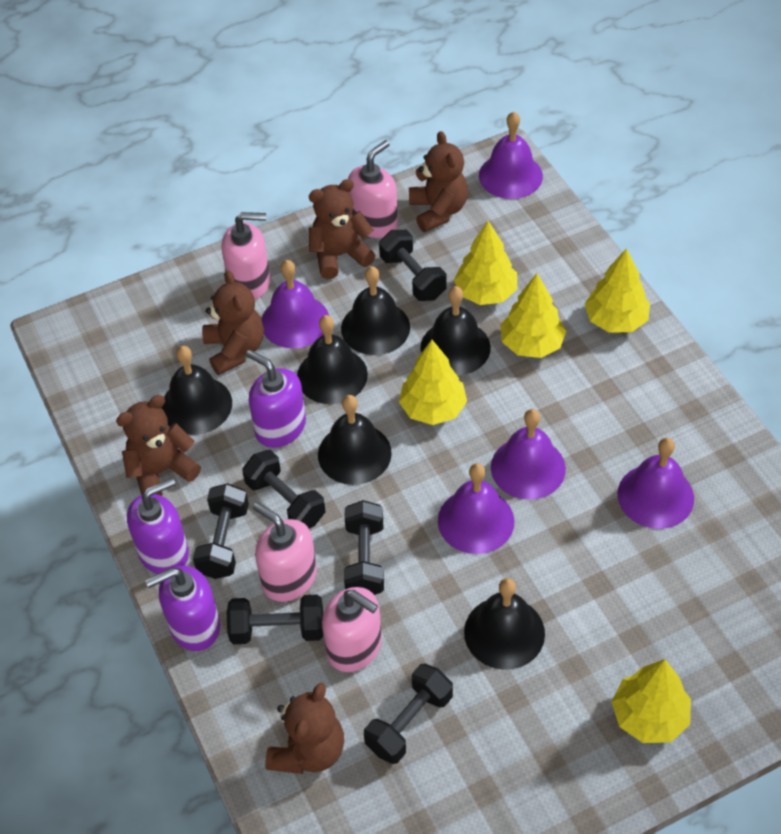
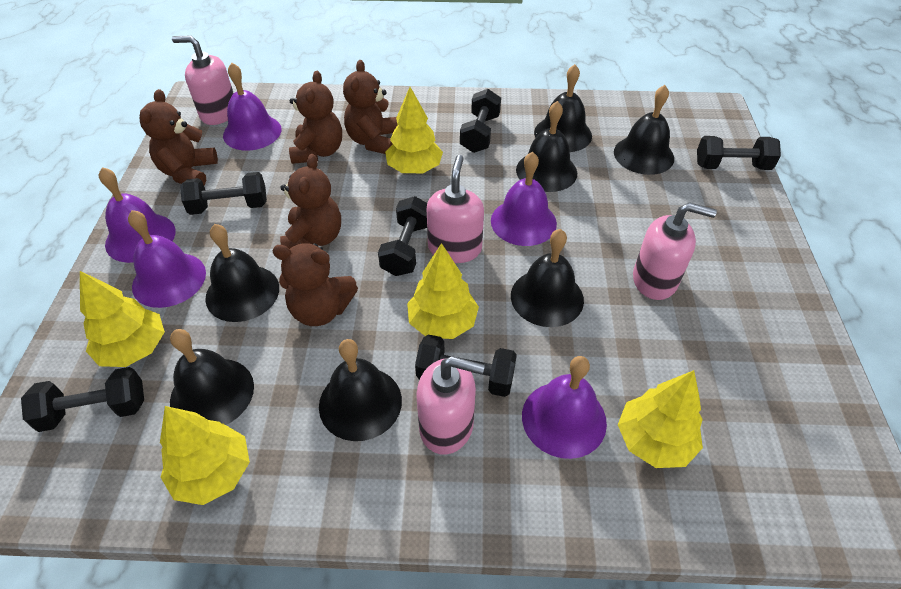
black bell: 6 -> 7
purple soap dispenser: 3 -> 0

